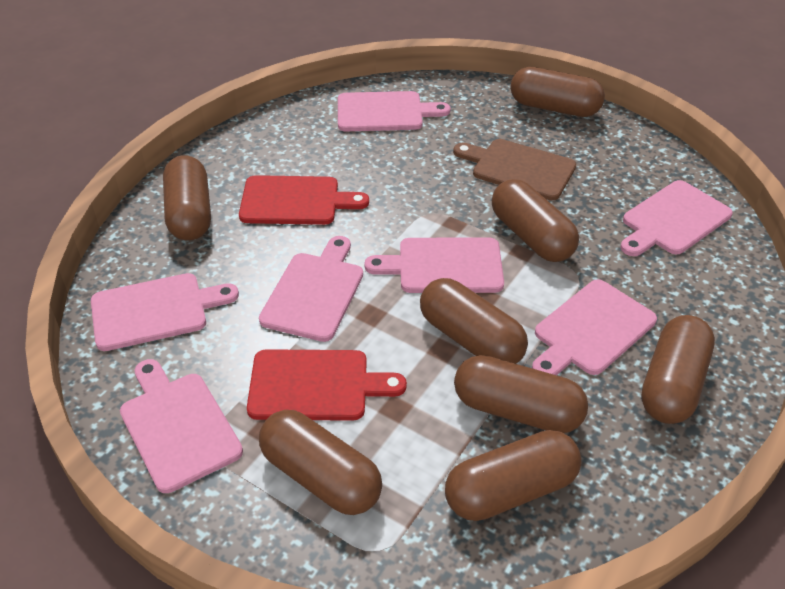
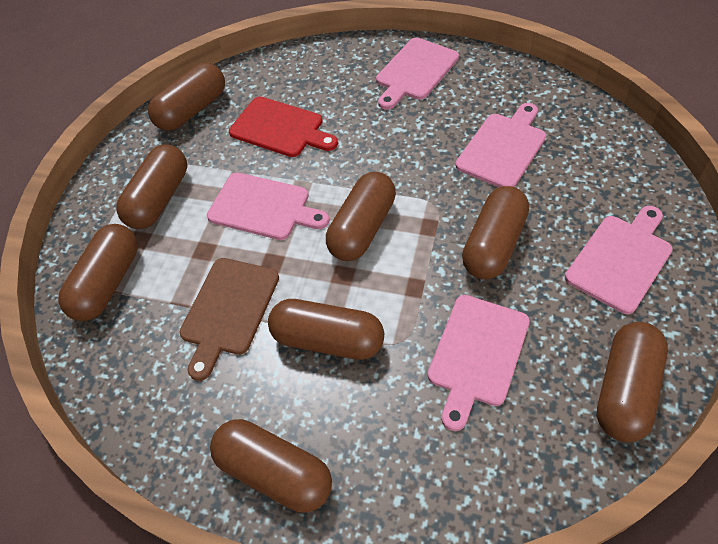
pink cutting board: 7 -> 5
red cutting board: 2 -> 1

